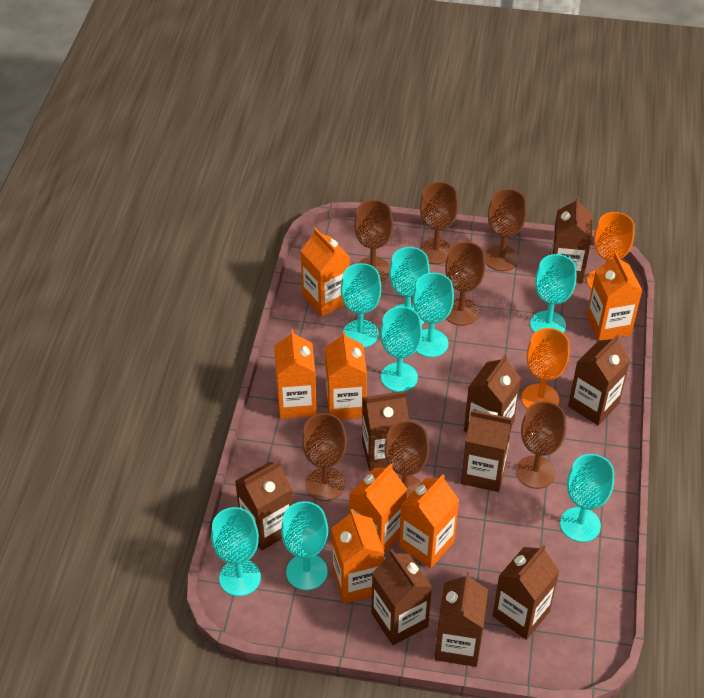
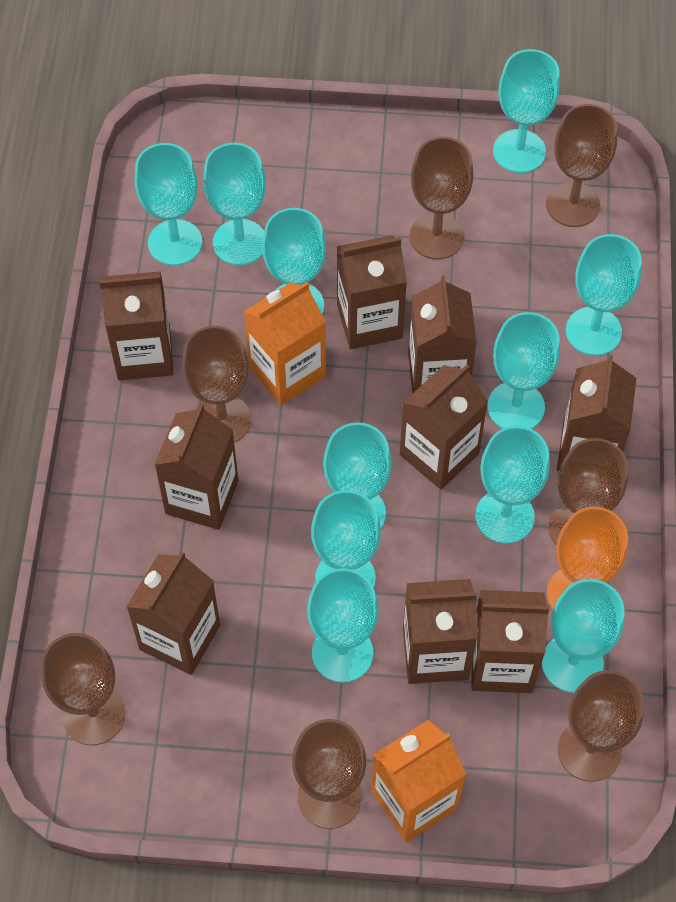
orange carton: 7 -> 2
orange goblet: 2 -> 1
turquoise goblet: 8 -> 11

